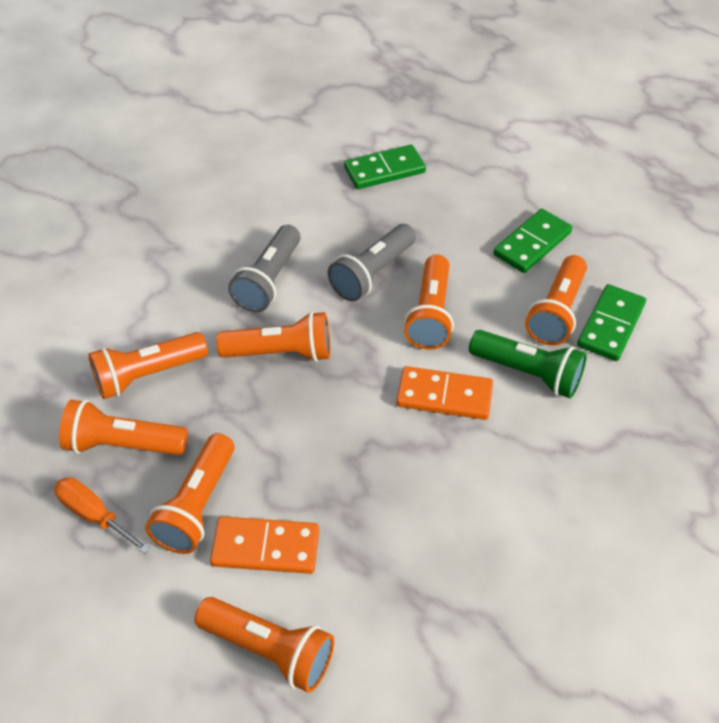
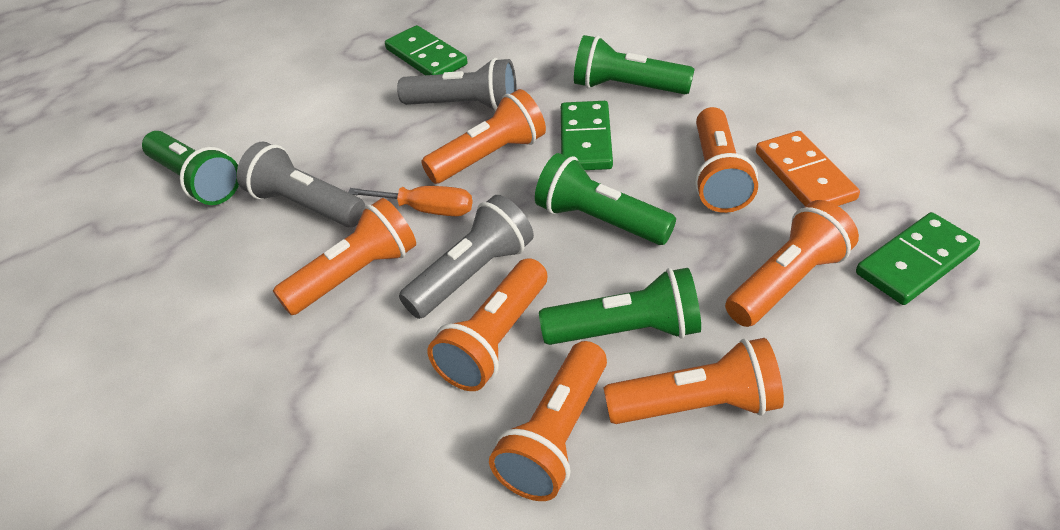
green flashlight: 1 -> 4
grey flashlight: 2 -> 3
orange domino: 2 -> 1

